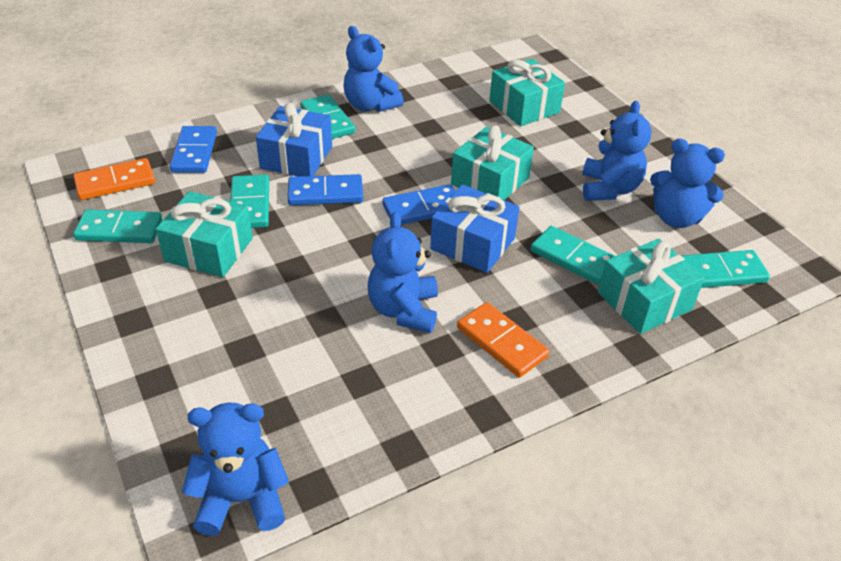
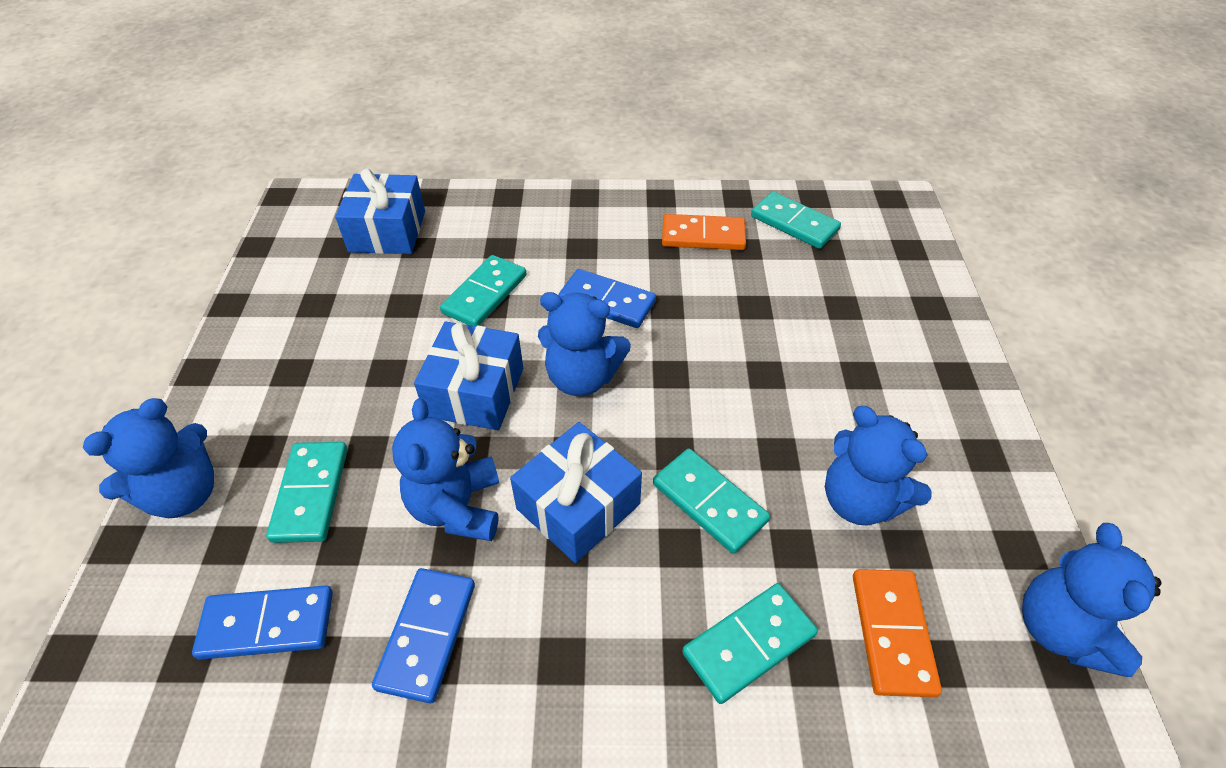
blue gift: 2 -> 3
turquoise gift: 4 -> 0

